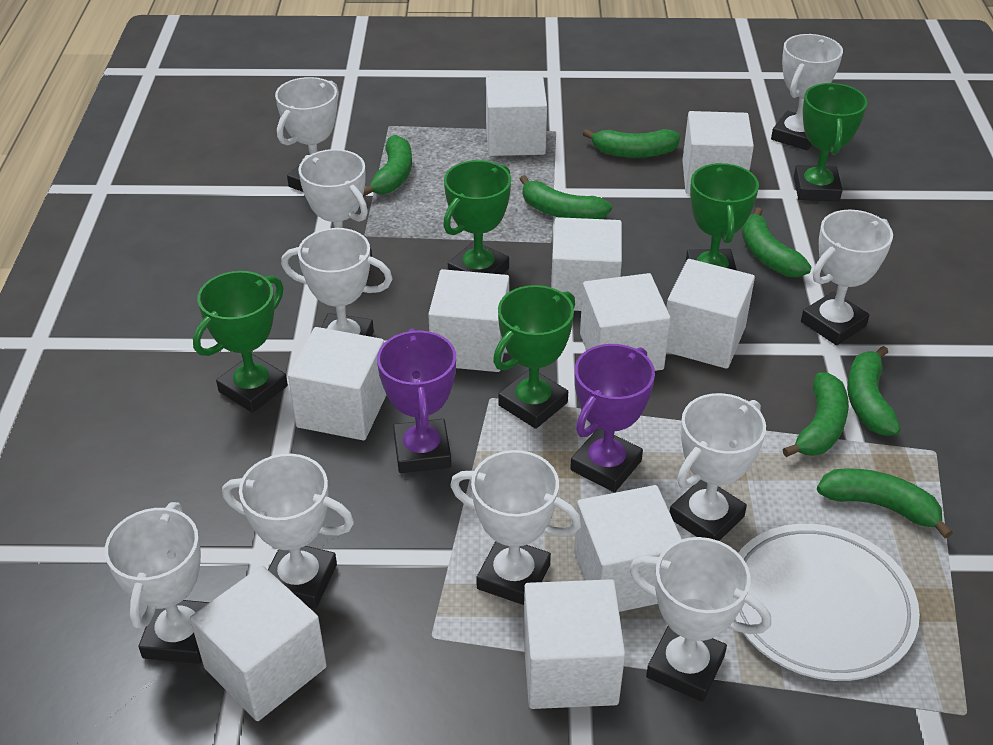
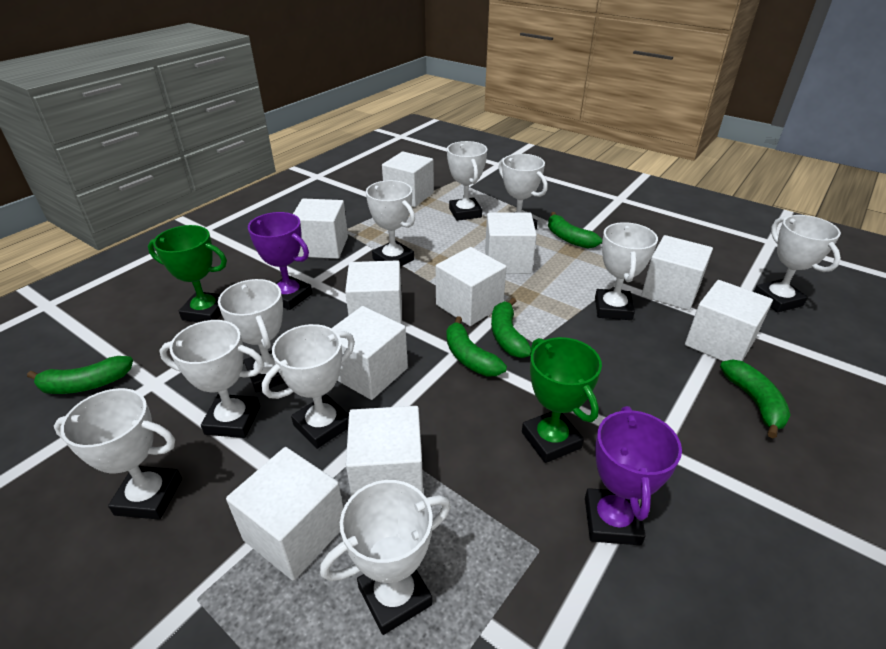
green banana: 7 -> 5
green trophy: 5 -> 2
white plate: 1 -> 0

